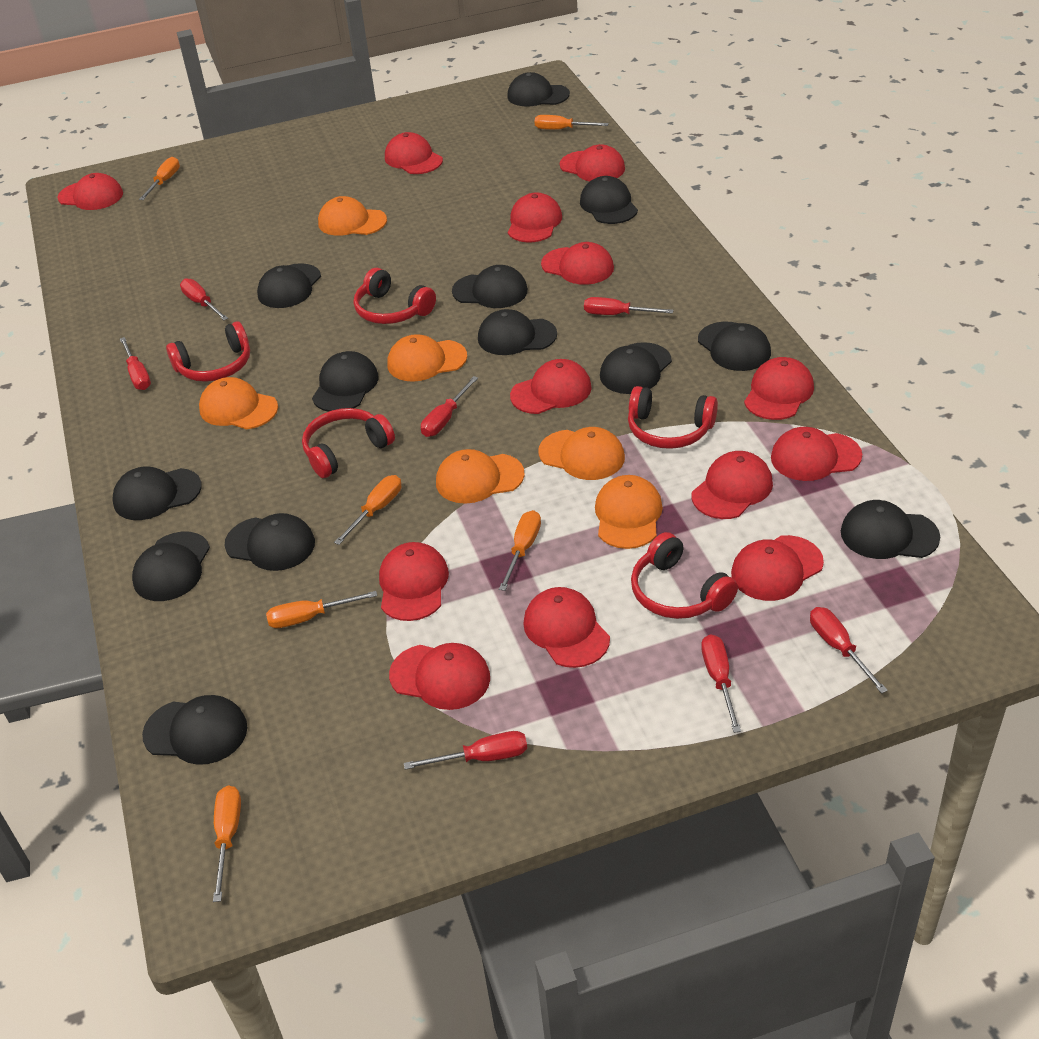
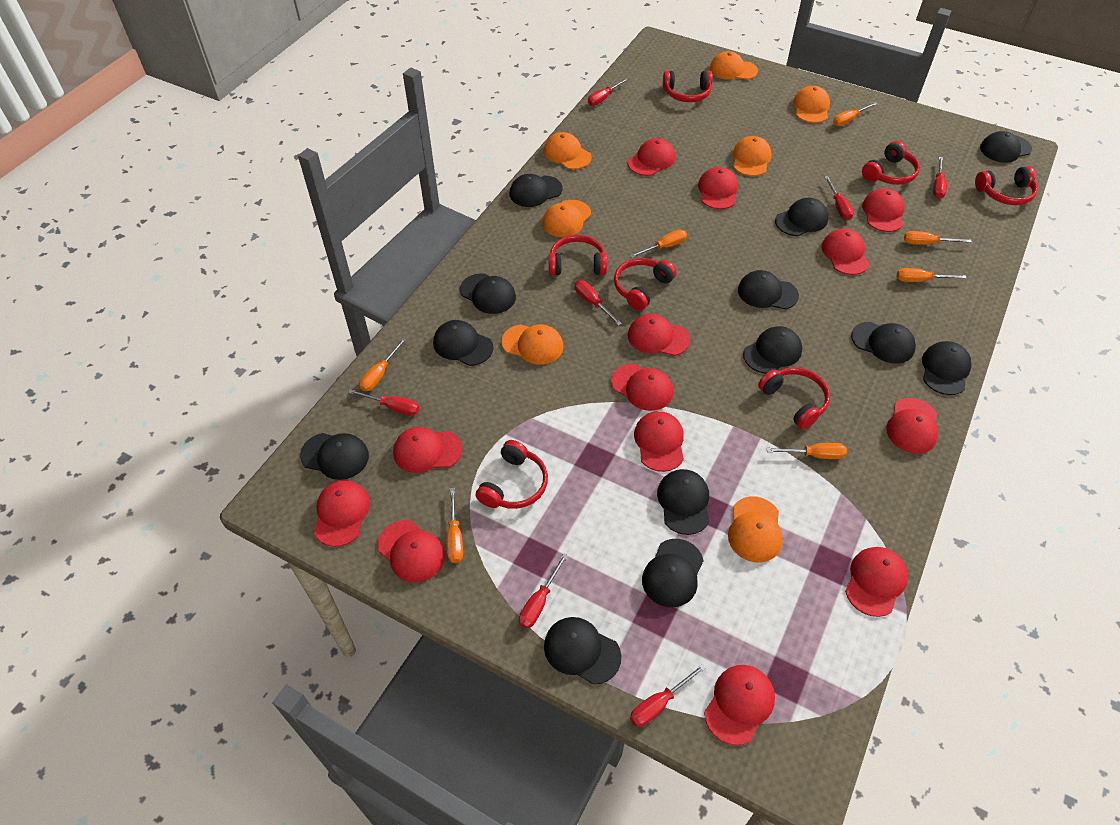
orange cap: 6 -> 7
orange screwdriver: 6 -> 7
red headphones: 5 -> 7

